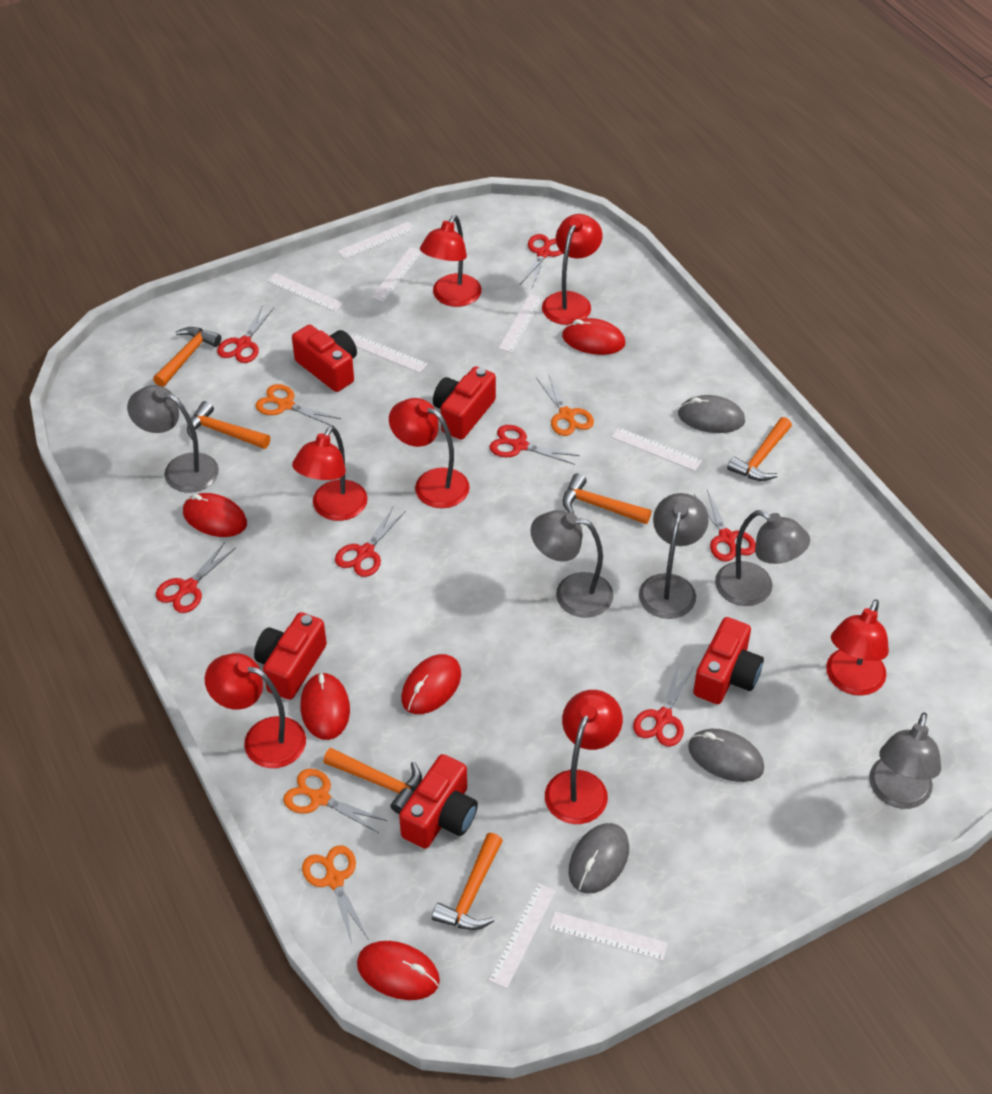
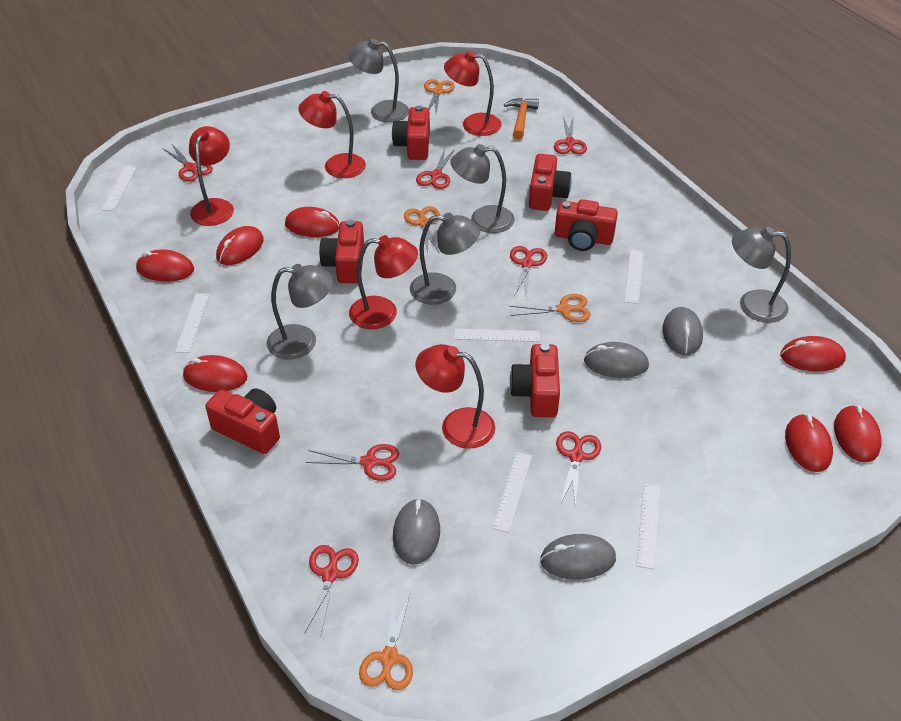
grey mouse: 3 -> 4
orange hammer: 6 -> 1
red camera: 5 -> 6
red lamp: 7 -> 5
red mouse: 5 -> 7
white ruler: 8 -> 6

